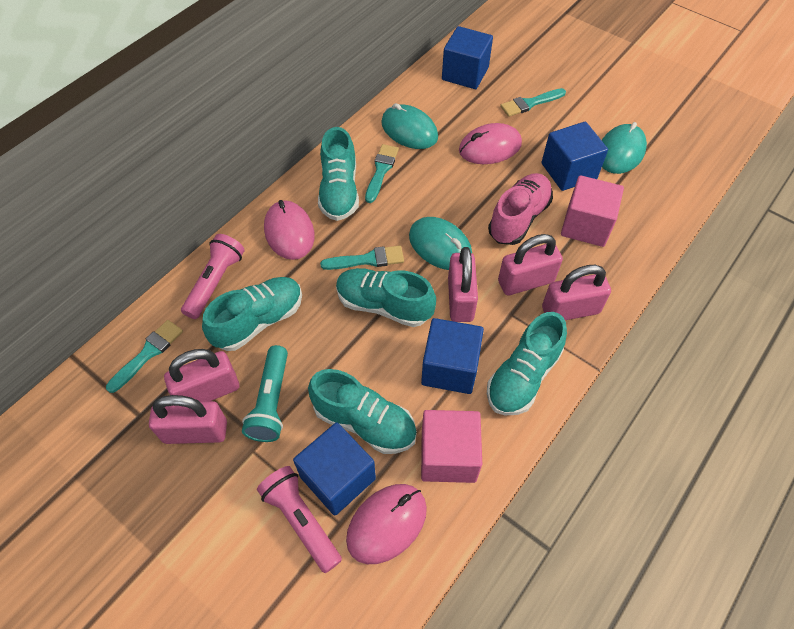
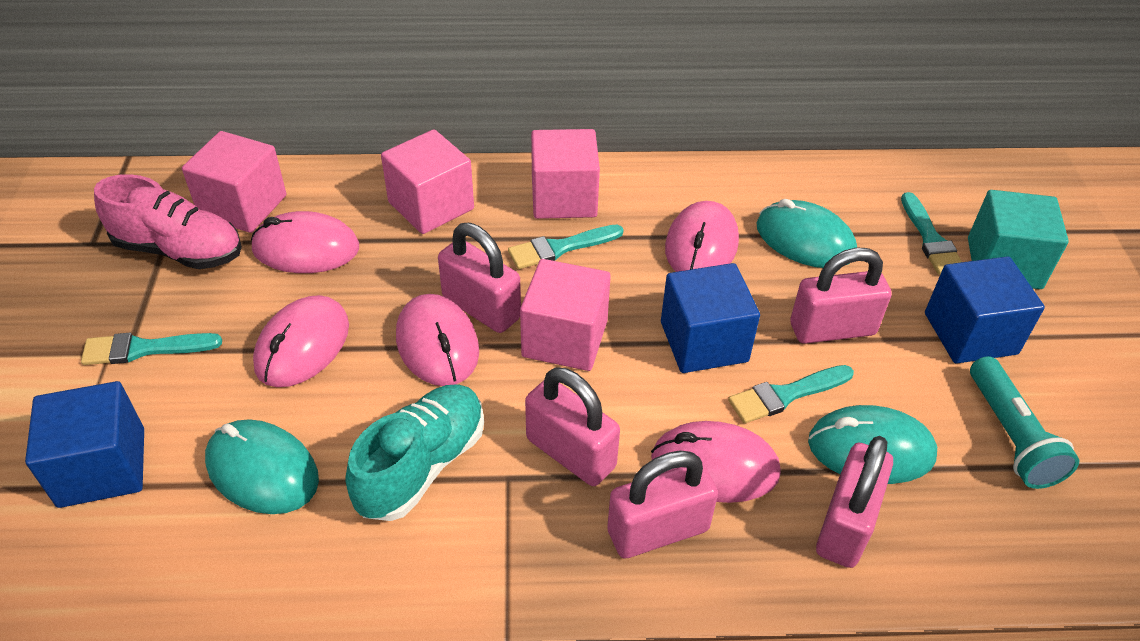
blue cube: 4 -> 3
pink cube: 2 -> 4
pink flashlight: 2 -> 0
pink mouse: 3 -> 5
turquoise cube: 0 -> 1
turquoise shoe: 5 -> 1

